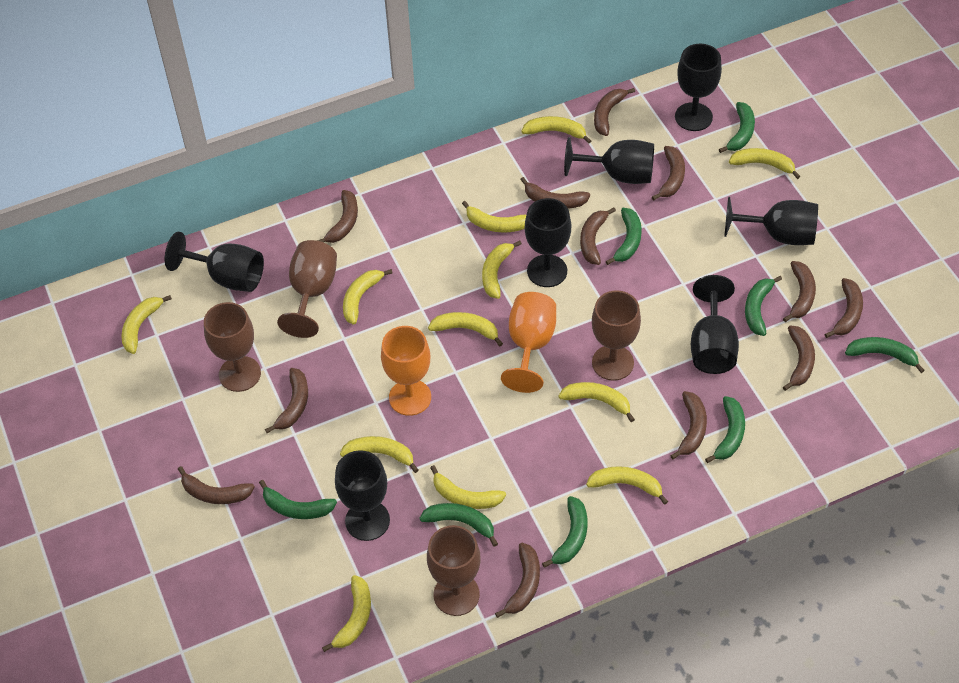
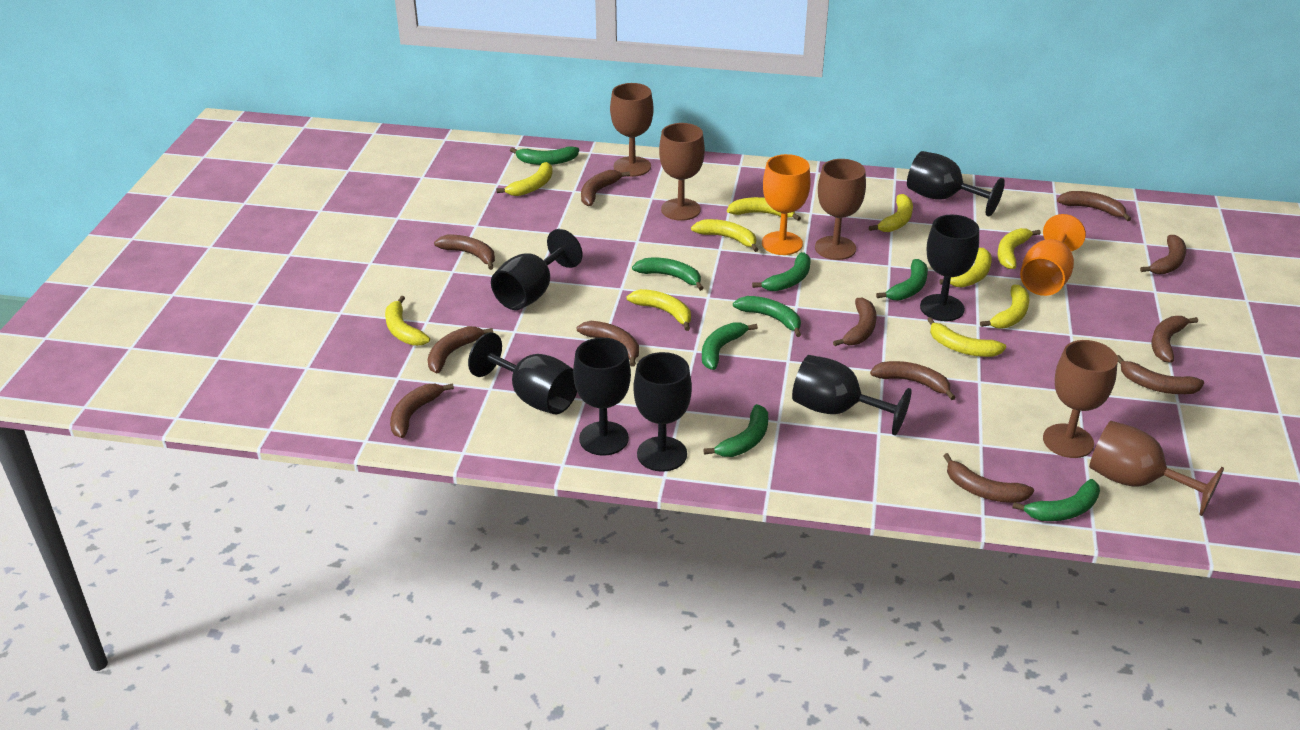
brown goblet: 4 -> 5
yellow banana: 12 -> 10

